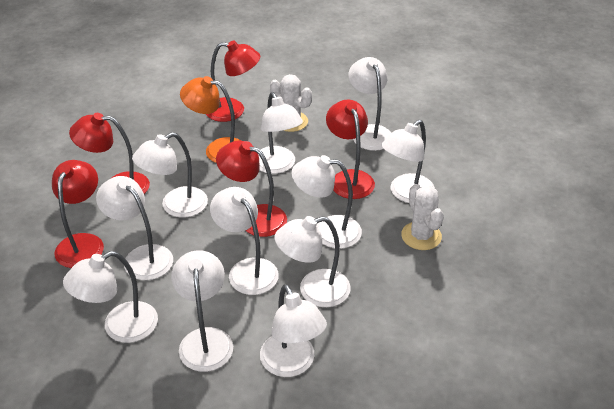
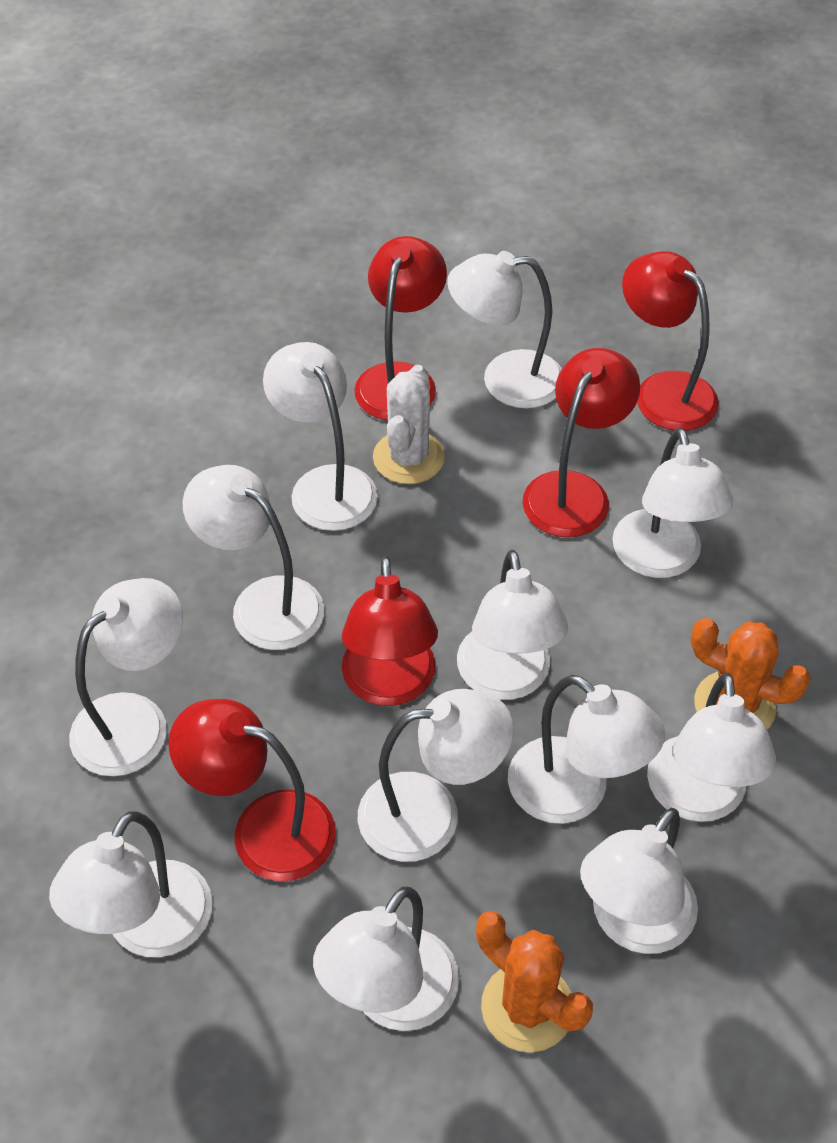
orange cactus: 0 -> 2
orange lamp: 1 -> 0
white cactus: 2 -> 1
white lamp: 11 -> 12

